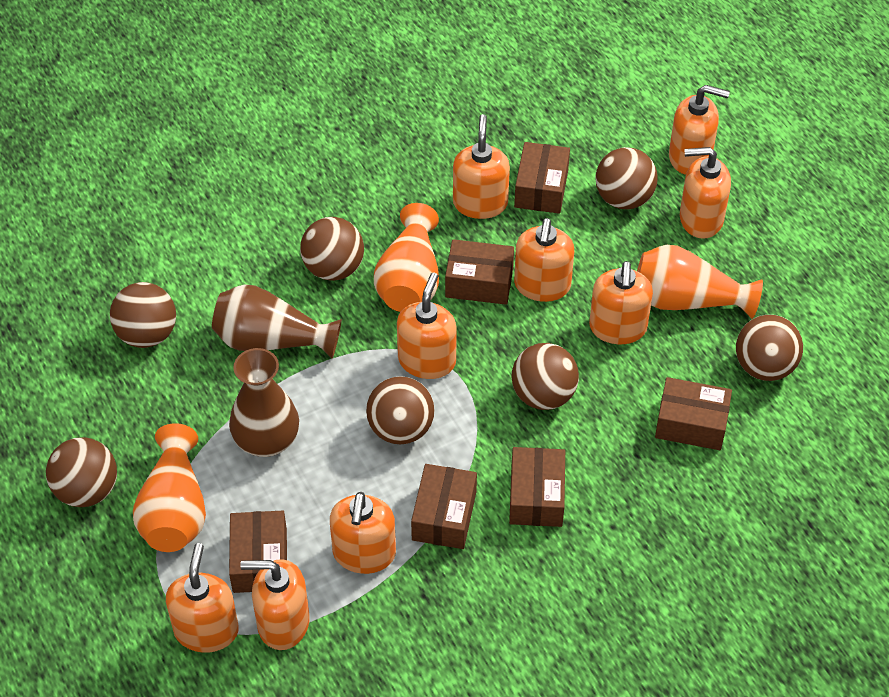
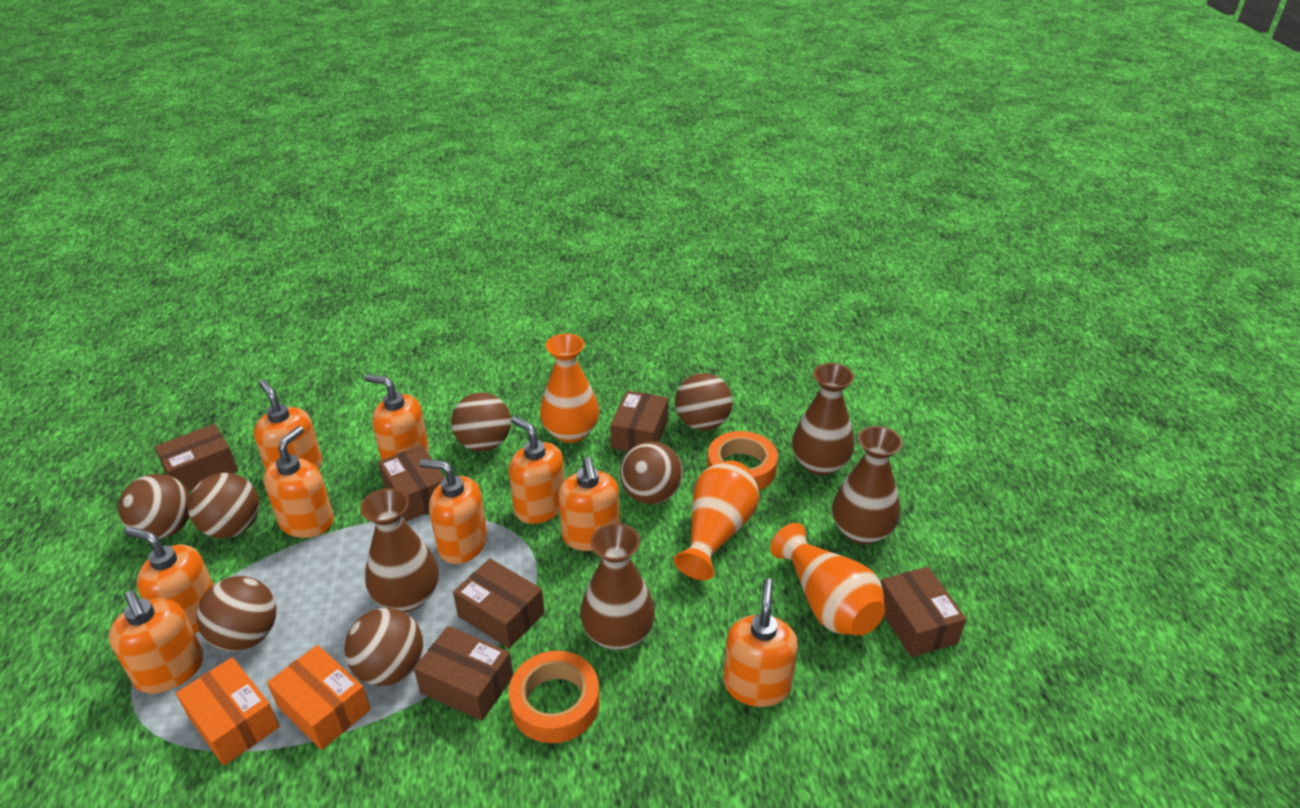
brown vase: 2 -> 4
orange box: 0 -> 2
orange tape: 0 -> 2

